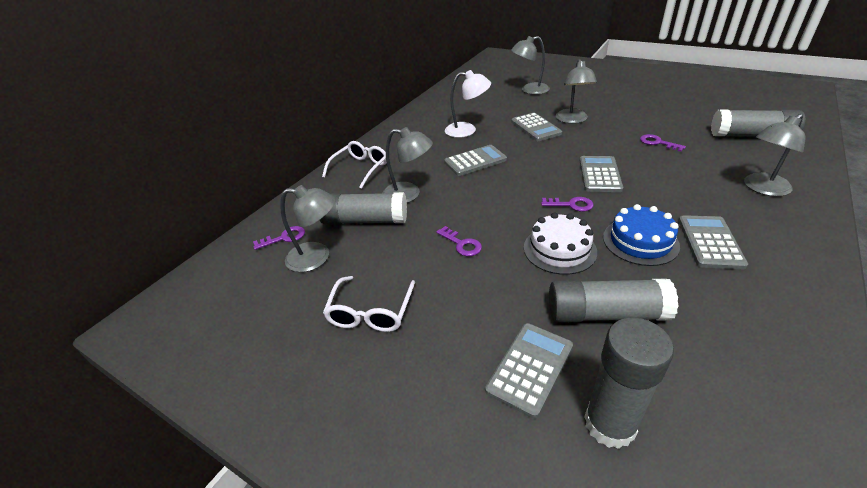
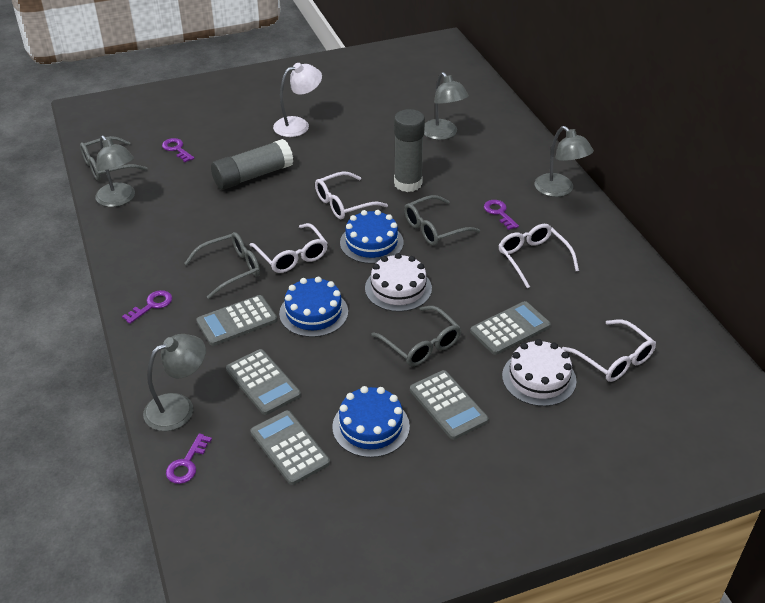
blue cake: 1 -> 3
grey glasses: 0 -> 4
grey glue stick: 4 -> 2
grey lamp: 5 -> 4
white cake: 1 -> 2
white glasses: 2 -> 4

